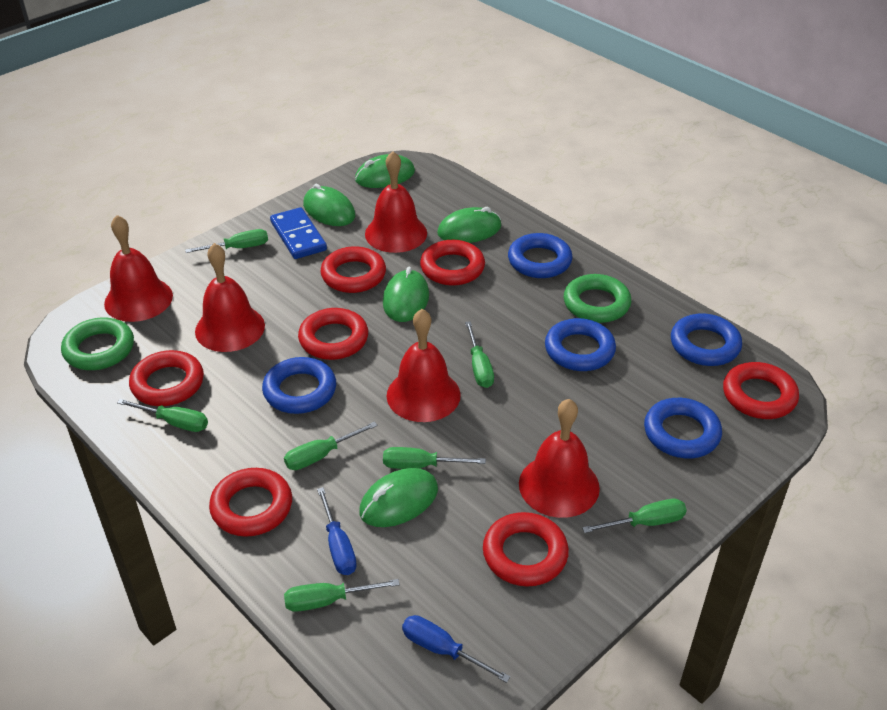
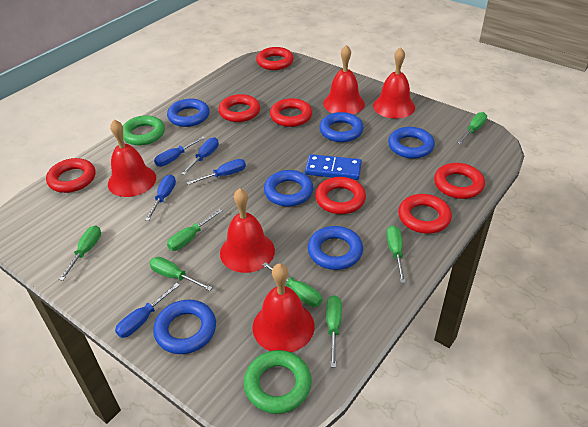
blue ring: 5 -> 6
blue screwdriver: 2 -> 5
green mouse: 5 -> 0

